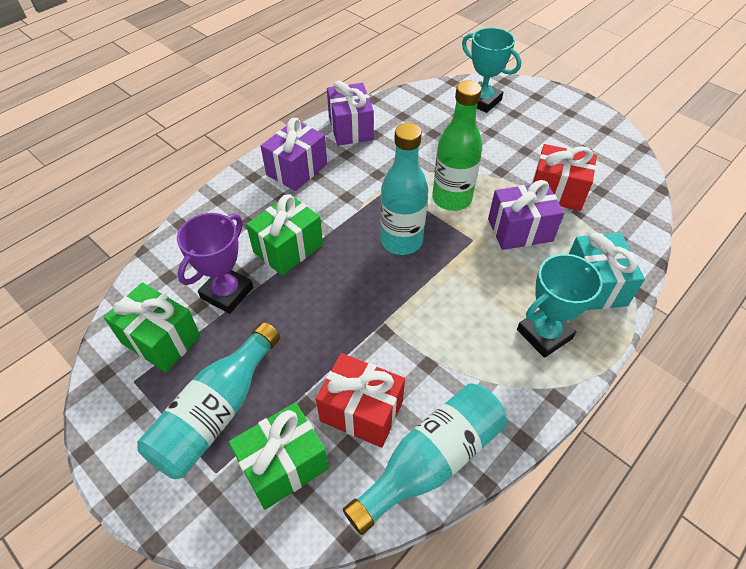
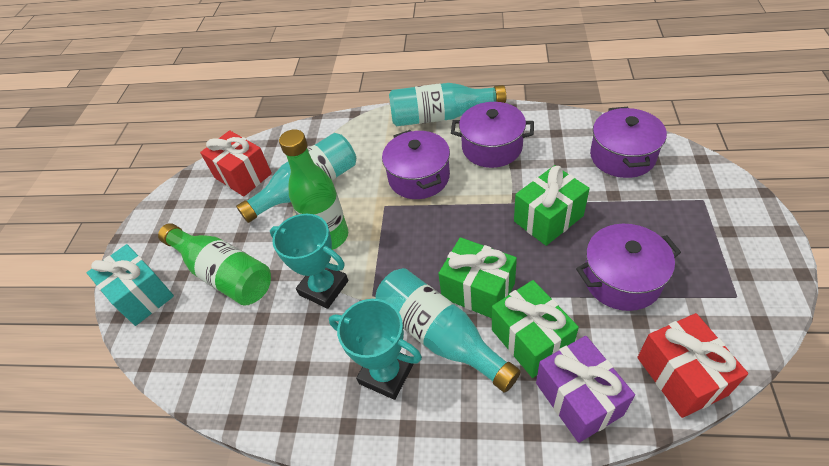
green bottle: 1 -> 2
purple gift: 3 -> 1
purple pot: 0 -> 4
purple trophy: 1 -> 0

